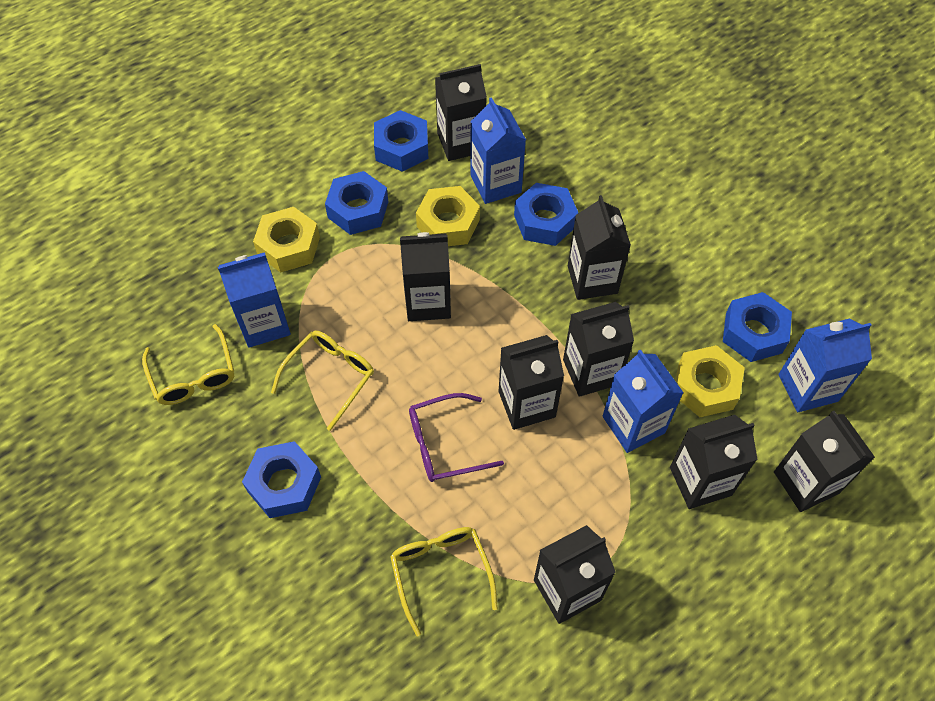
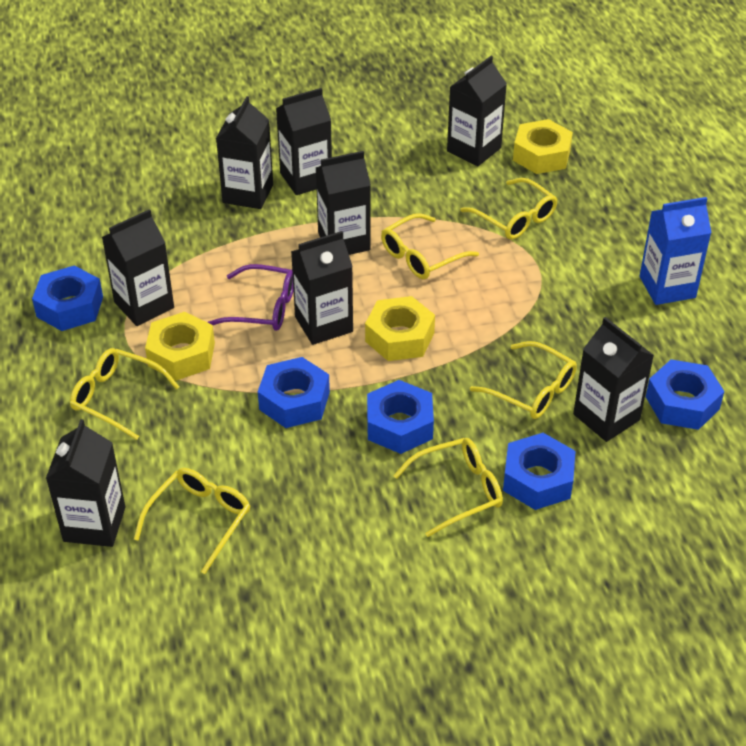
blue carton: 4 -> 1
yellow glasses: 3 -> 6

